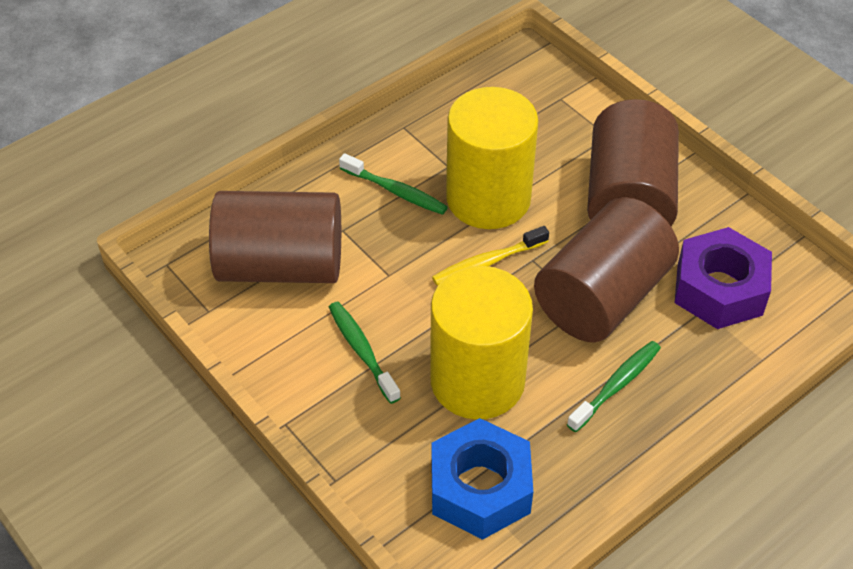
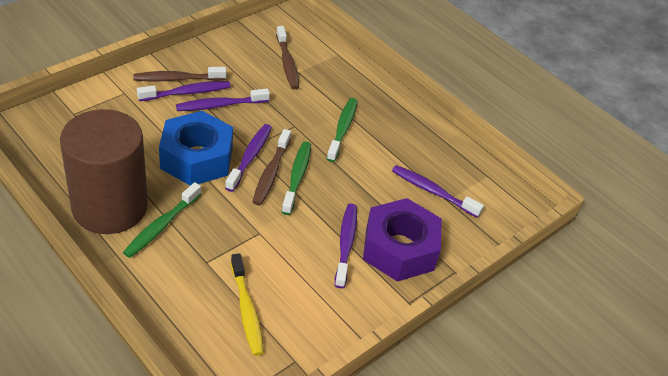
brown cylinder: 3 -> 1
brown toothbrush: 0 -> 3
purple toothbrush: 0 -> 5
yellow cylinder: 2 -> 0

